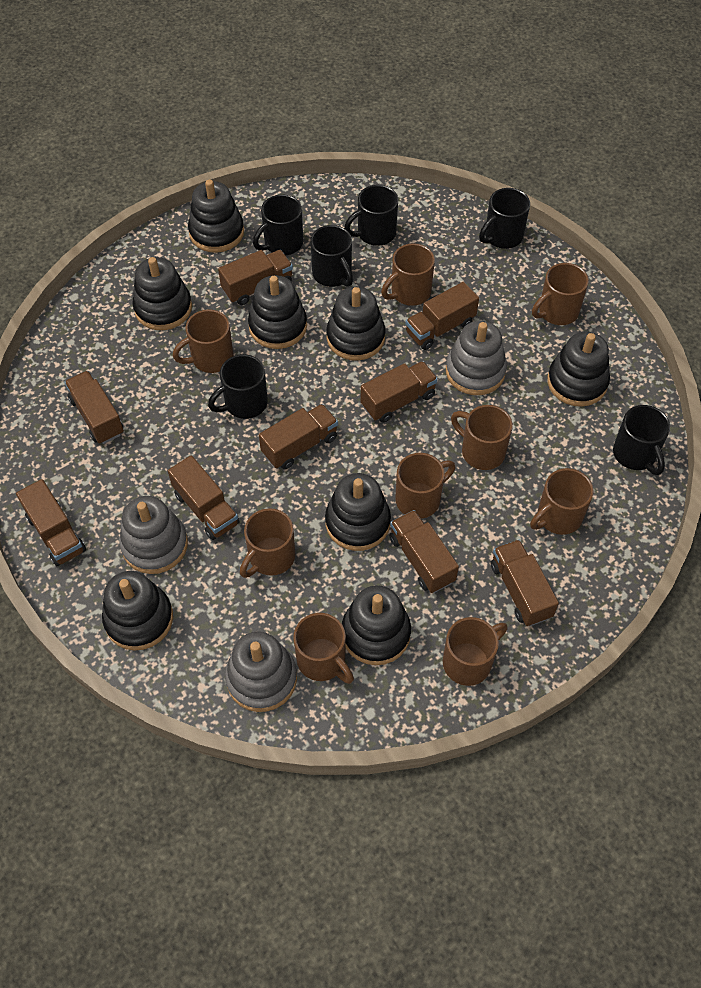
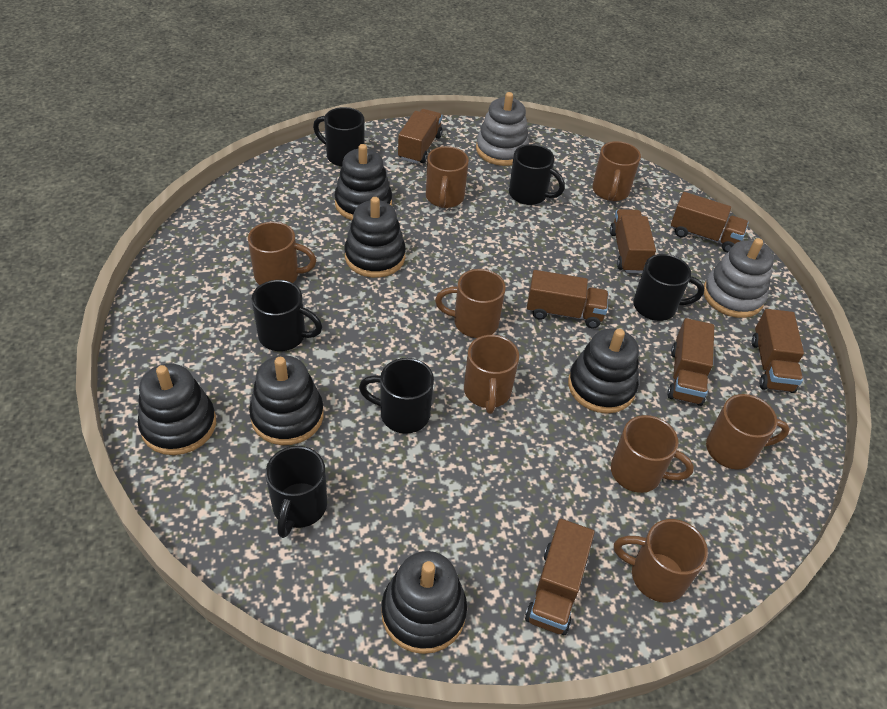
black stacking toy: 8 -> 6
brown mug: 9 -> 8
brown truck: 9 -> 7
grey stacking toy: 3 -> 2

